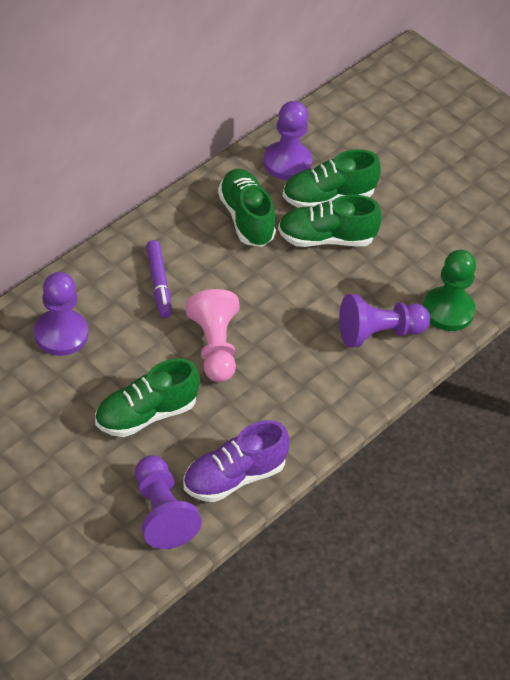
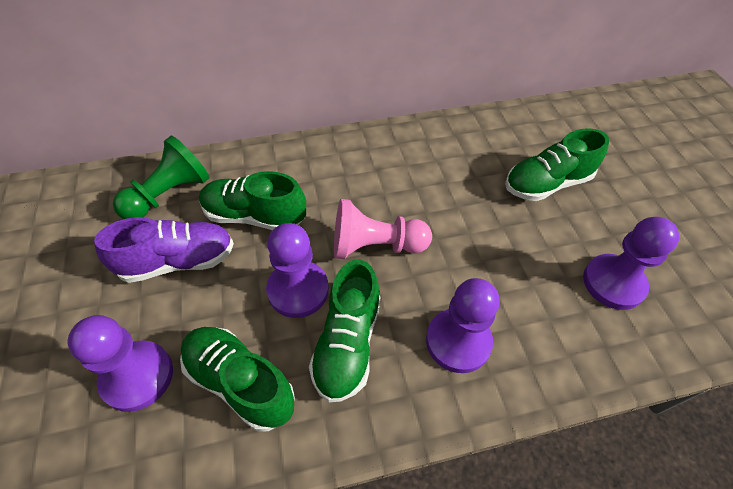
purple marker: 1 -> 0

